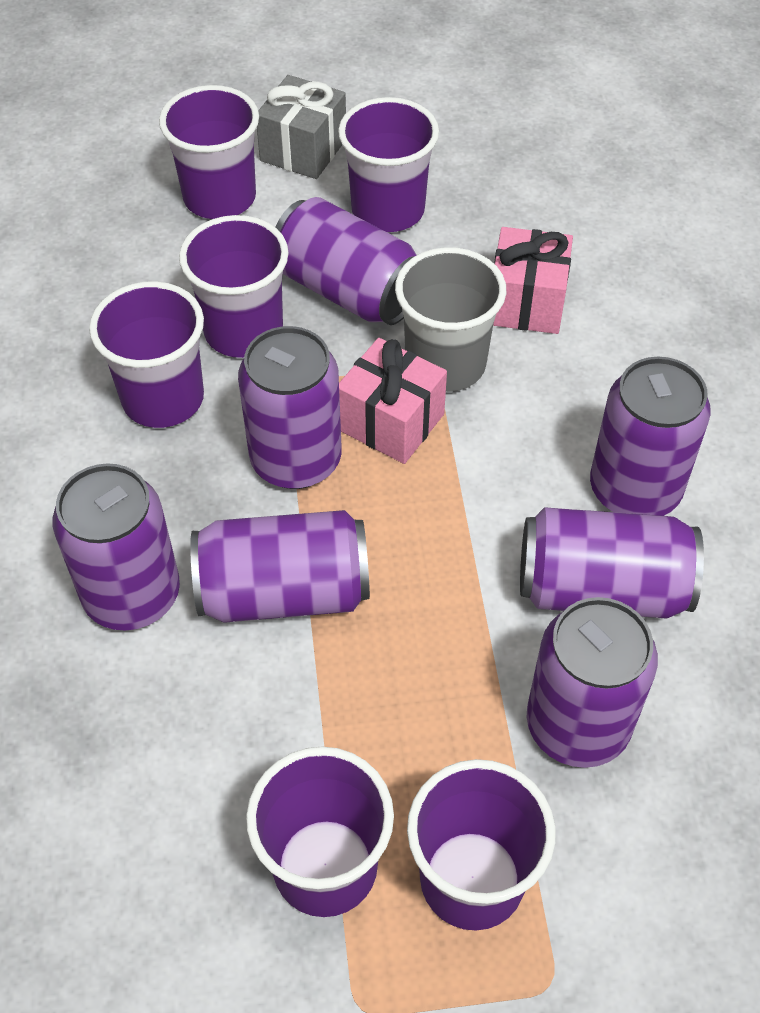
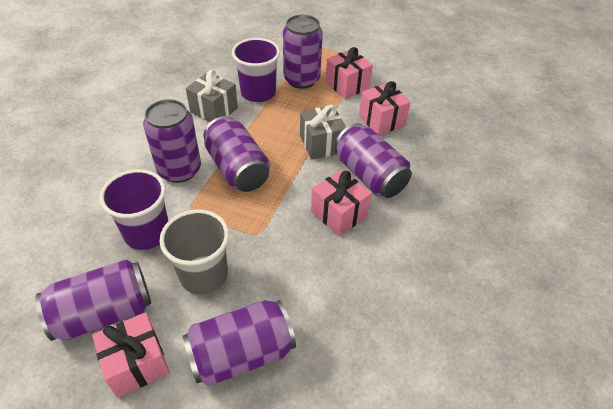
grey gift: 1 -> 2
pink gift: 2 -> 4
purple can: 7 -> 6
purple cup: 6 -> 2

